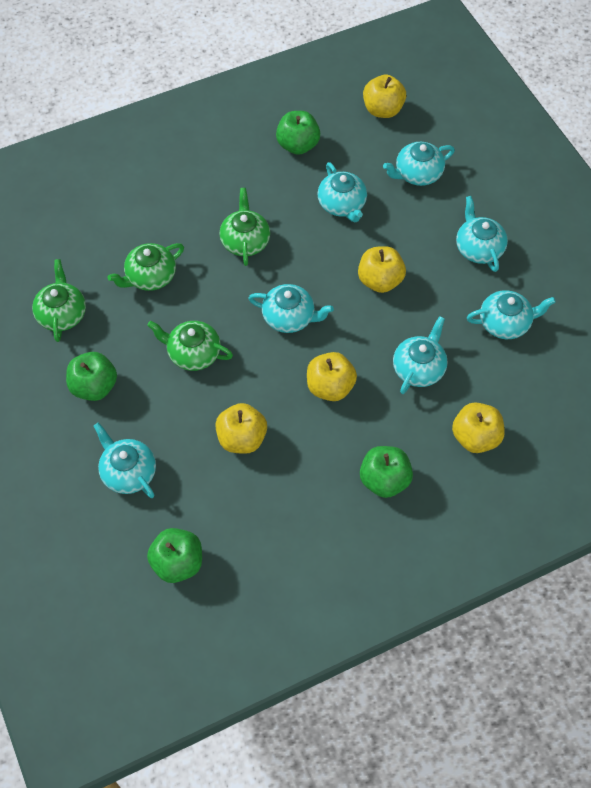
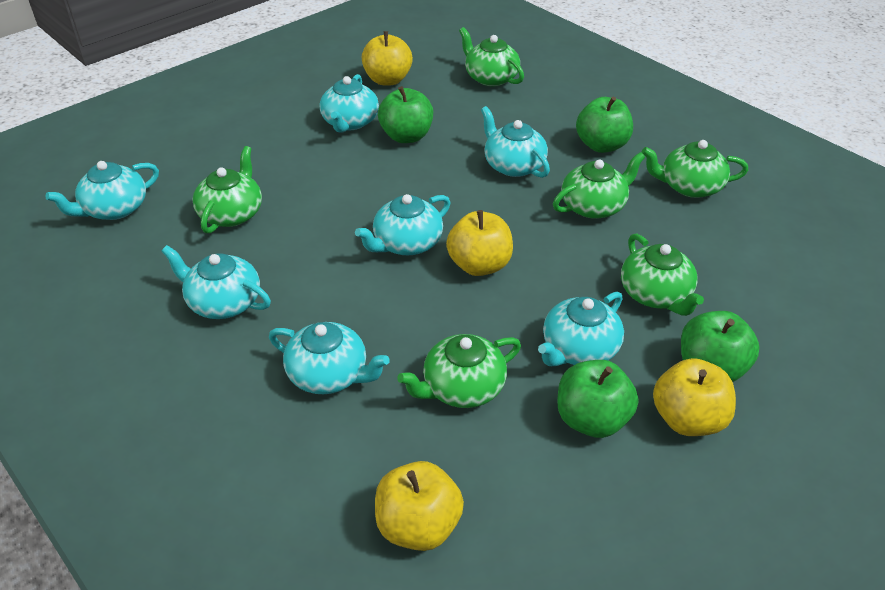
green teapot: 4 -> 6
yellow apple: 5 -> 4

